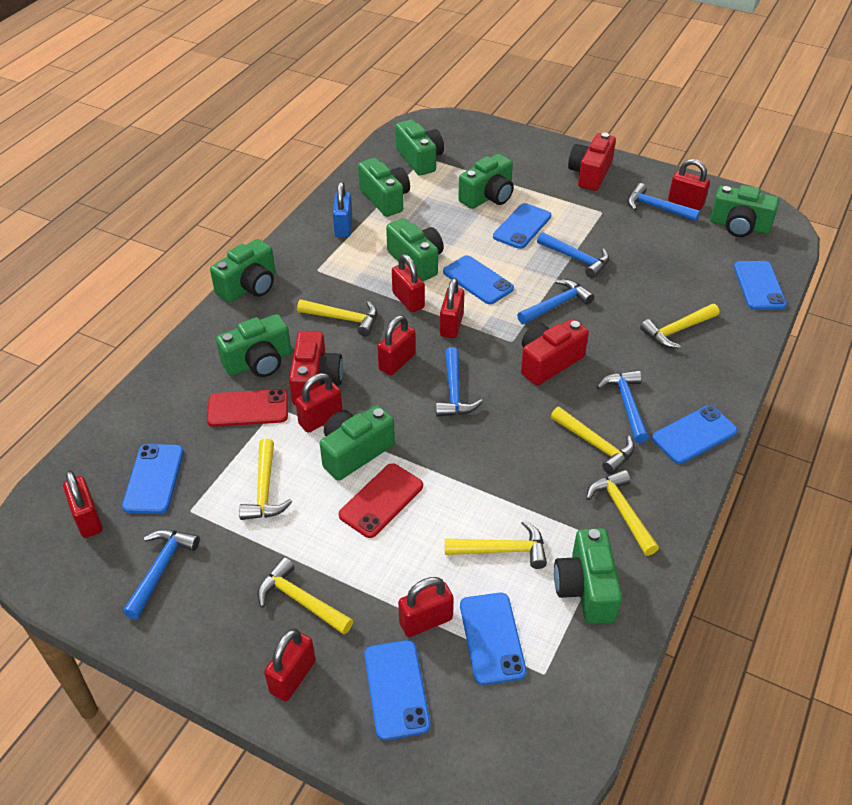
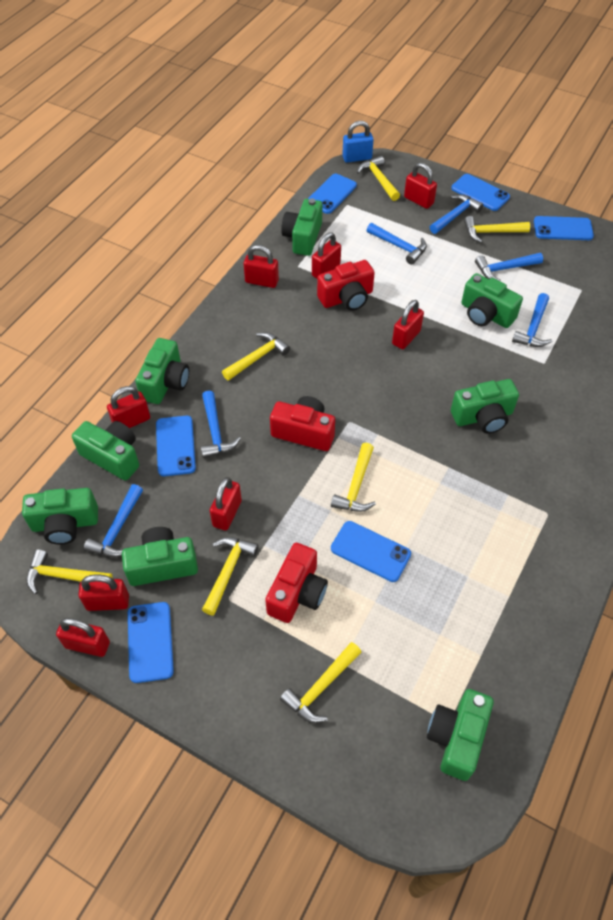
blue phone: 7 -> 6
green camera: 9 -> 8
red phone: 2 -> 0

